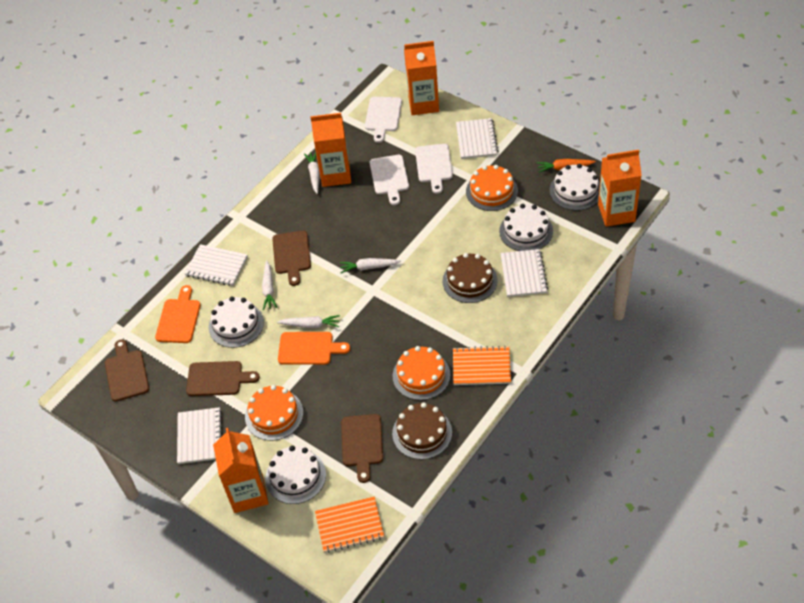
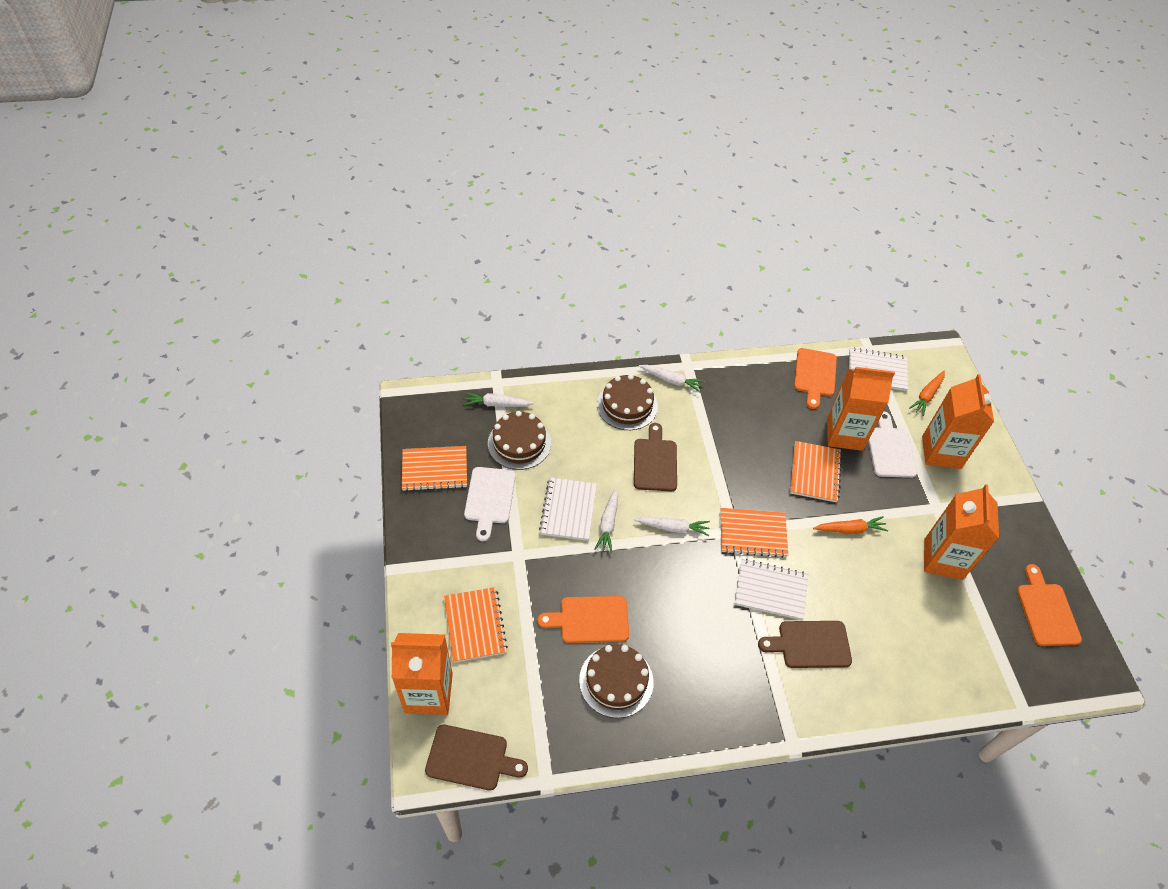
brown cake: 2 -> 3
brown cutting board: 4 -> 3
orange cake: 3 -> 0
orange carrot: 1 -> 2
orange cutting board: 2 -> 3
orange notebook: 2 -> 4
white cake: 4 -> 0
white cutting board: 3 -> 2
white notebook: 4 -> 3

